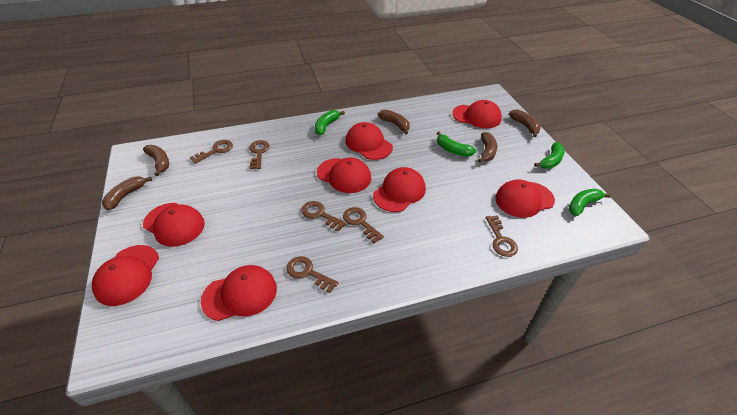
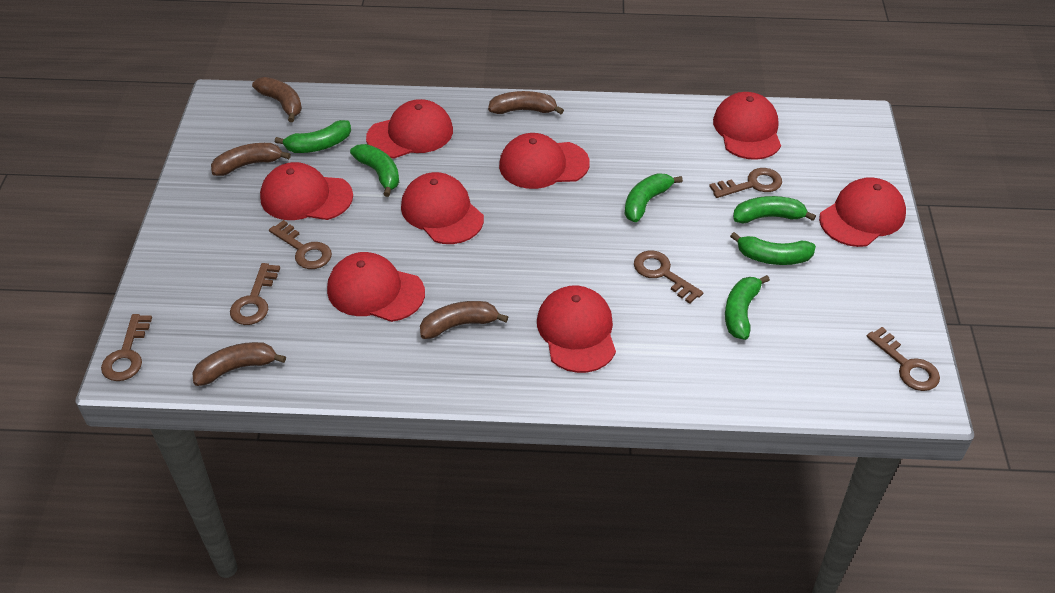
green banana: 4 -> 6

